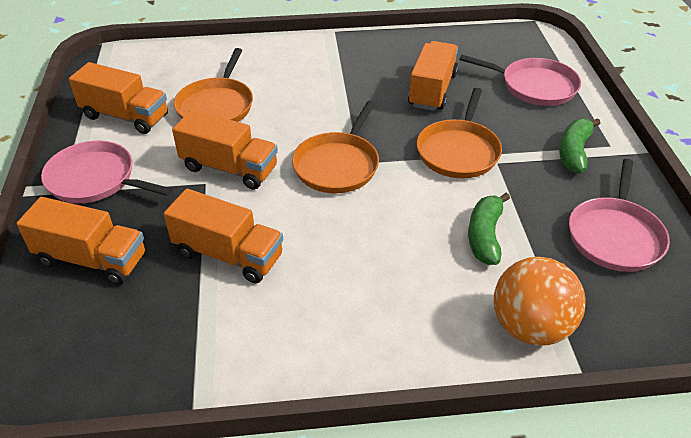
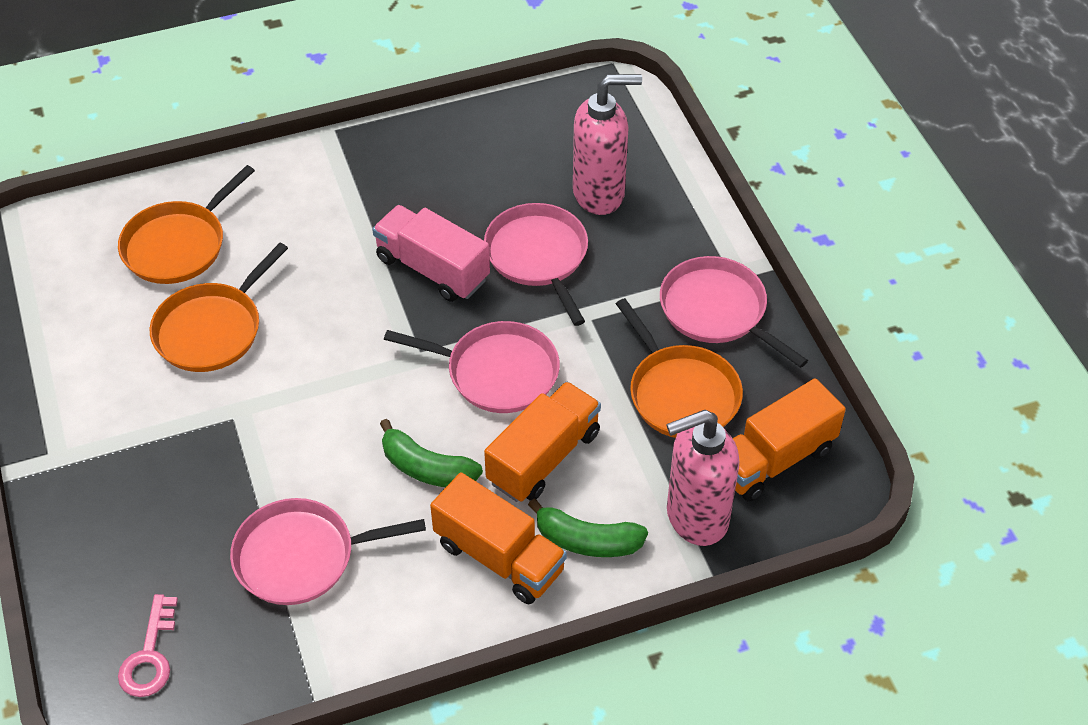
orange ball: 1 -> 0
orange truck: 5 -> 3
pink key: 0 -> 1
pink pan: 3 -> 4
pink soap dispenser: 0 -> 2
pink truck: 0 -> 1

